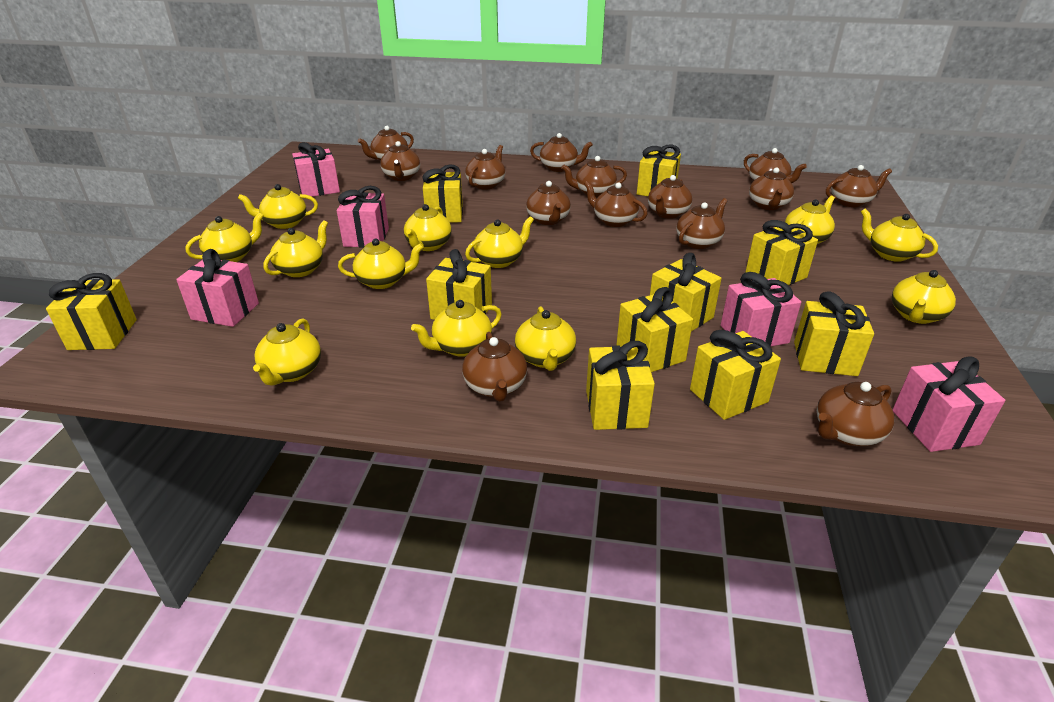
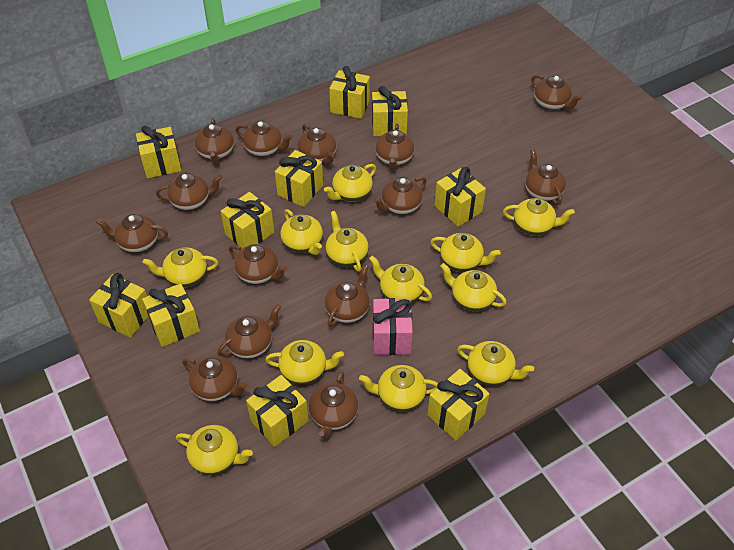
pink gift: 5 -> 1

